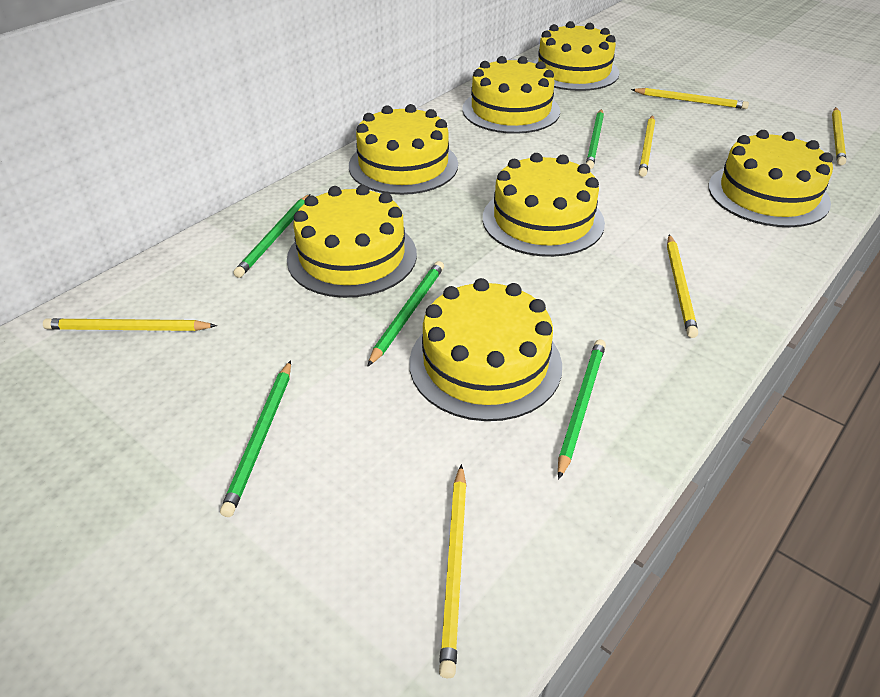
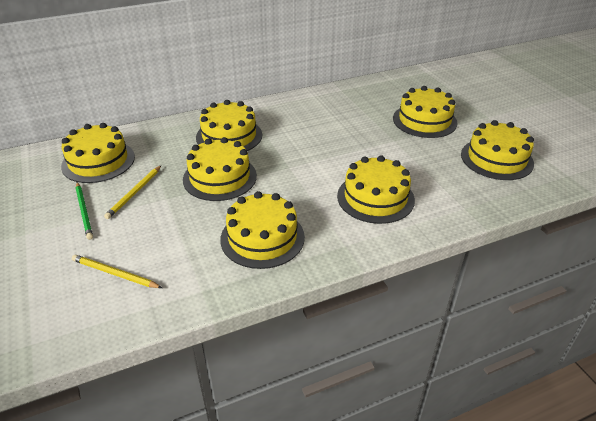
green pencil: 5 -> 1
yellow pencil: 6 -> 2

